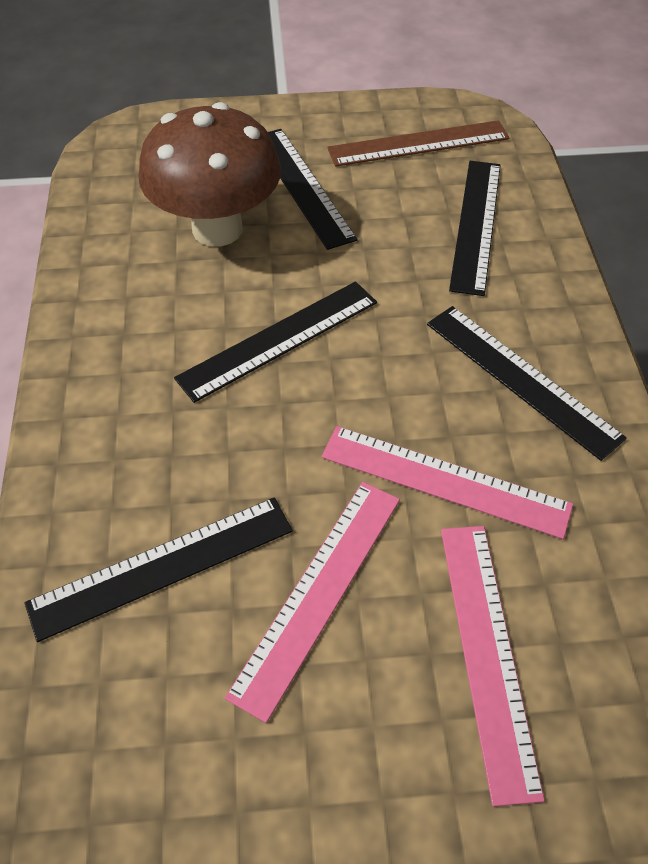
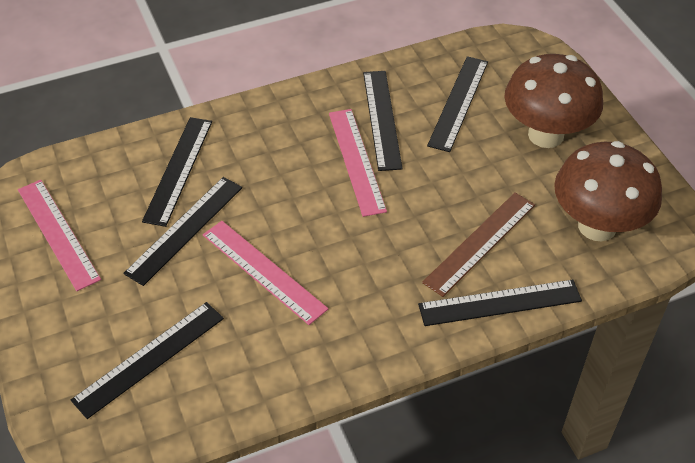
black ruler: 5 -> 6
brown mushroom: 1 -> 2

